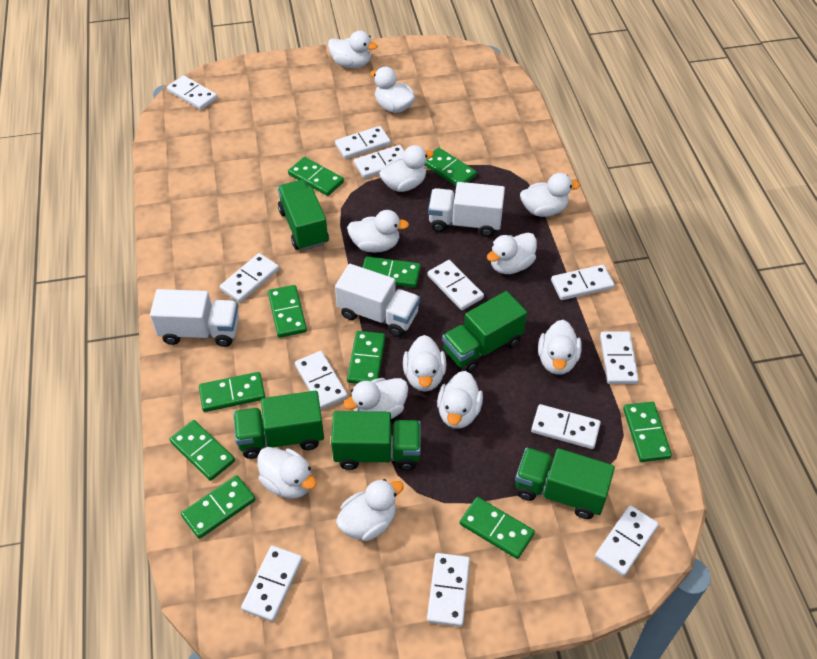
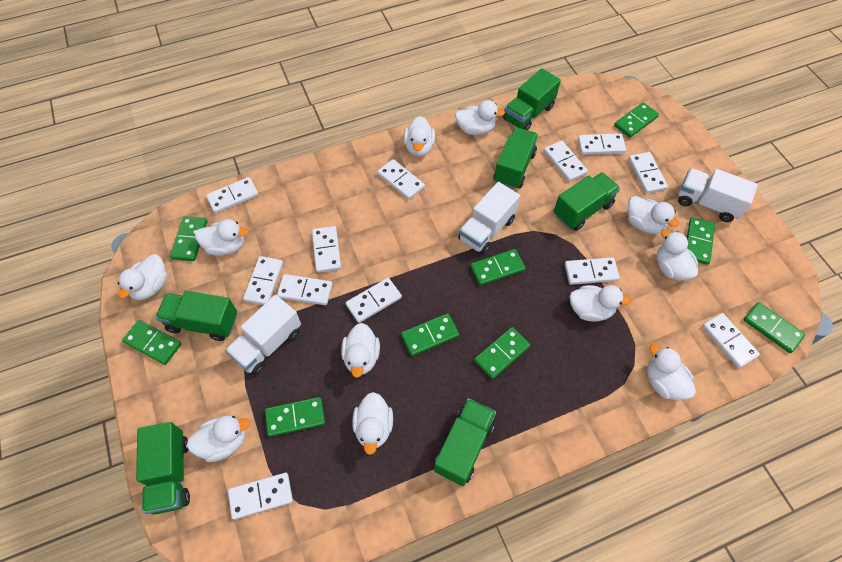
green domino: 10 -> 9
green truck: 5 -> 6
white duck: 12 -> 11

